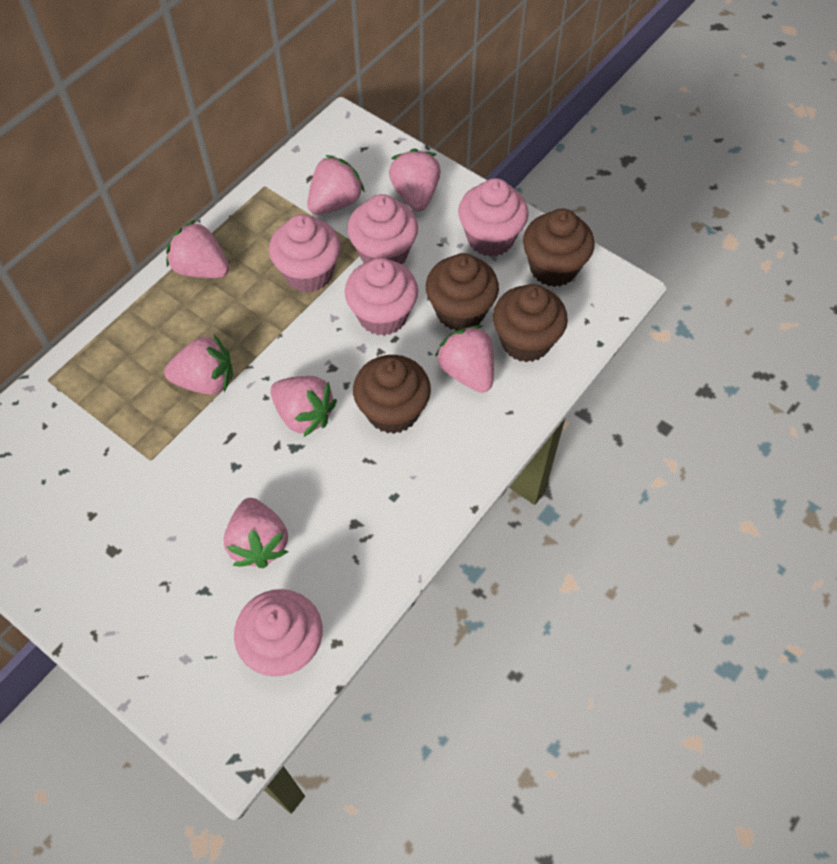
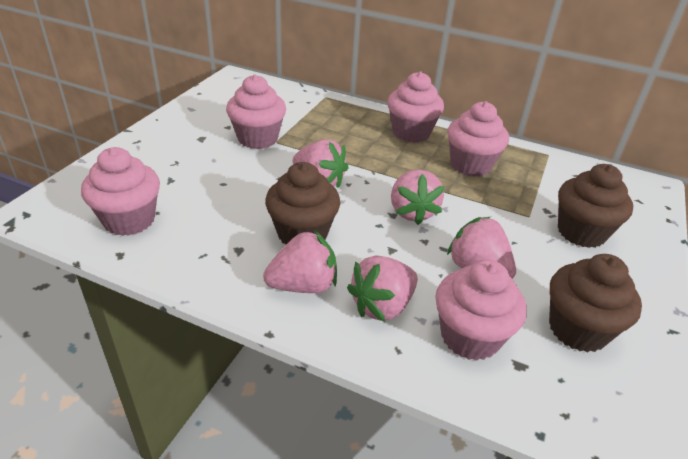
brown cupcake: 4 -> 3
pink strawberry: 7 -> 5

